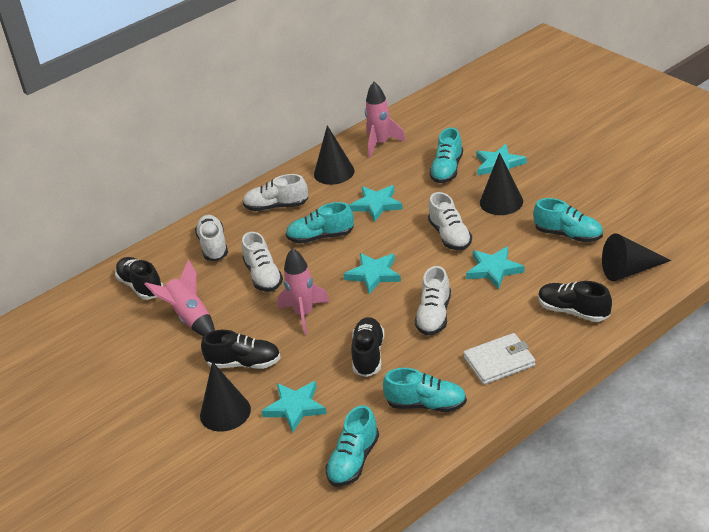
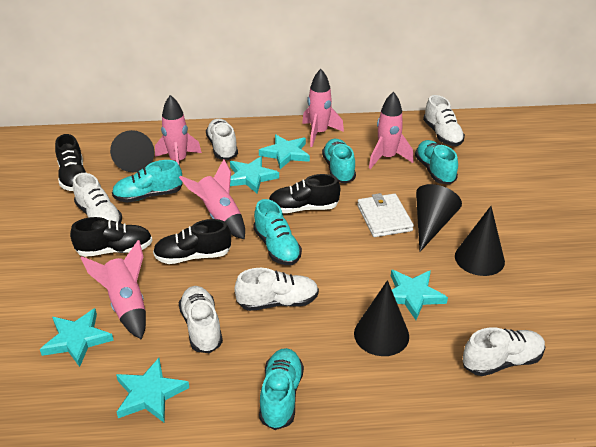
pink rocket: 3 -> 5
white shoe: 5 -> 6

